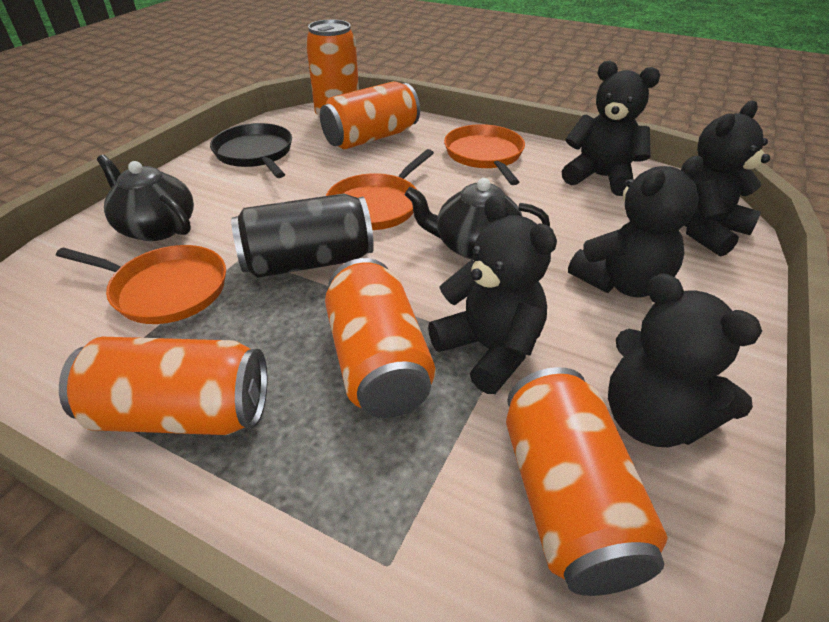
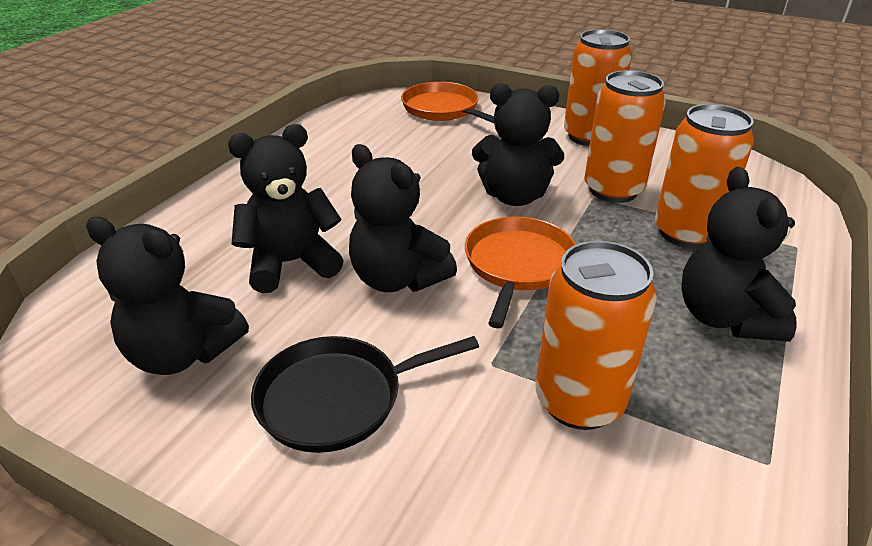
black can: 1 -> 0
black teapot: 2 -> 0
orange can: 5 -> 4
orange pan: 3 -> 2

